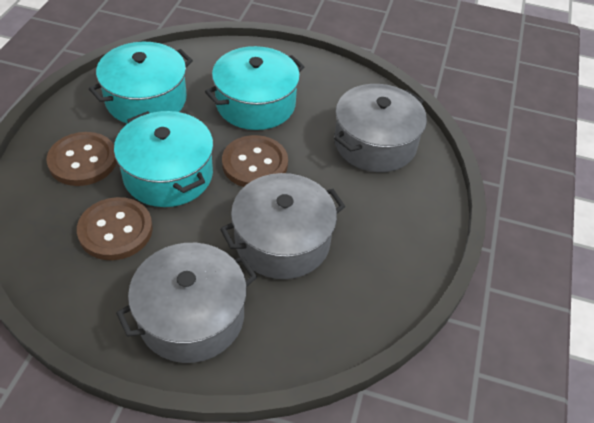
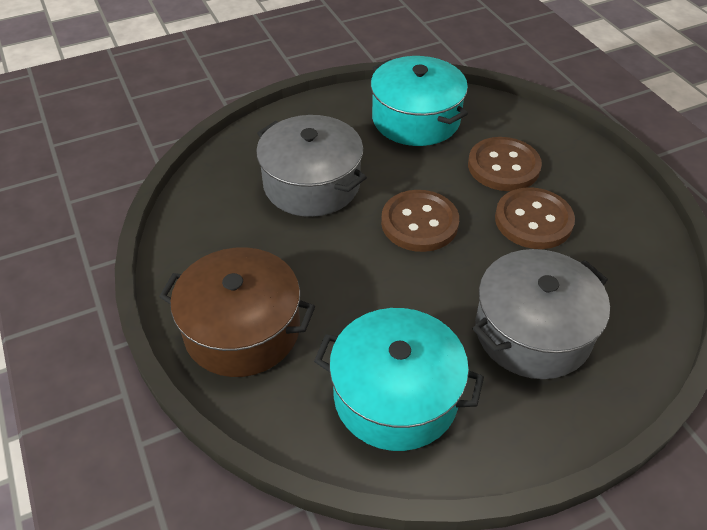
brown pot: 0 -> 1
grey pot: 3 -> 2
turquoise pot: 3 -> 2

